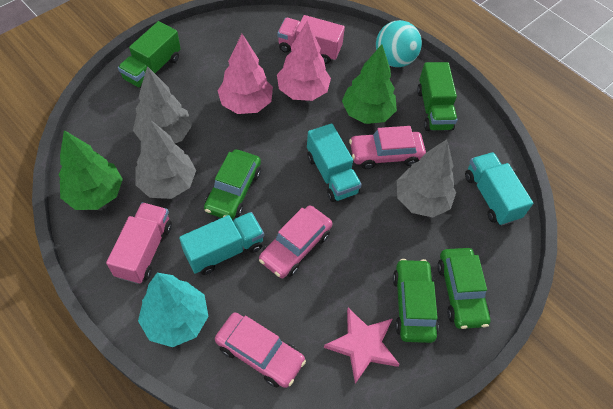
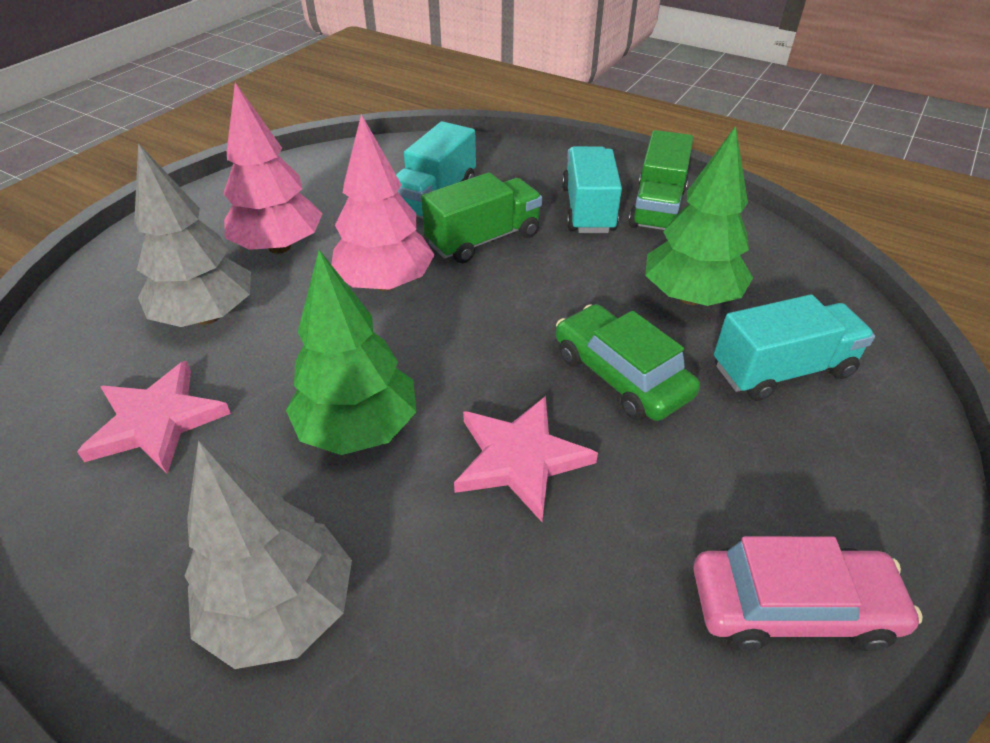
green car: 3 -> 1
grey tree: 3 -> 2
pink car: 3 -> 1
pink star: 1 -> 2
pink truck: 2 -> 0
turquoise ball: 1 -> 0
turquoise tree: 1 -> 0

